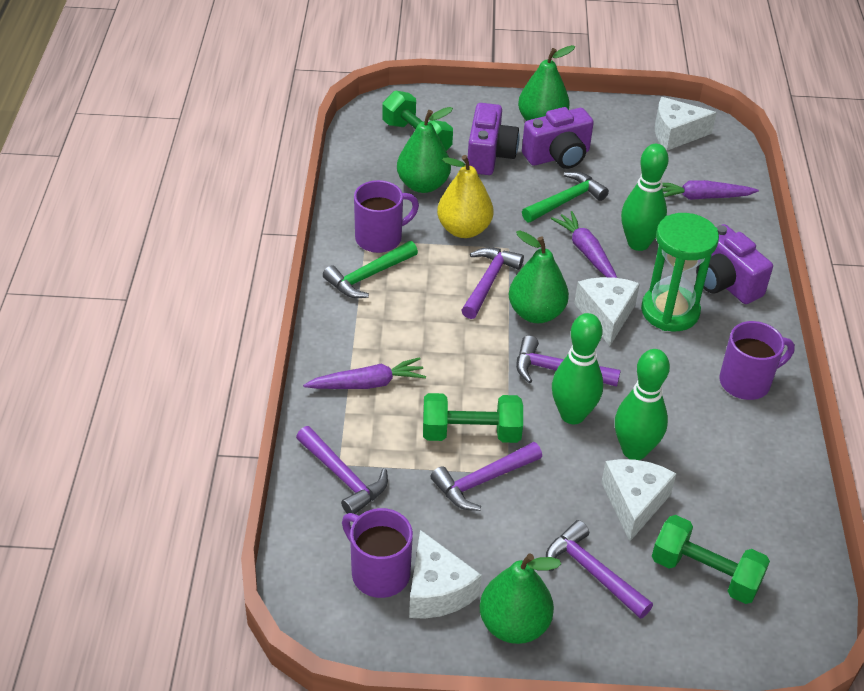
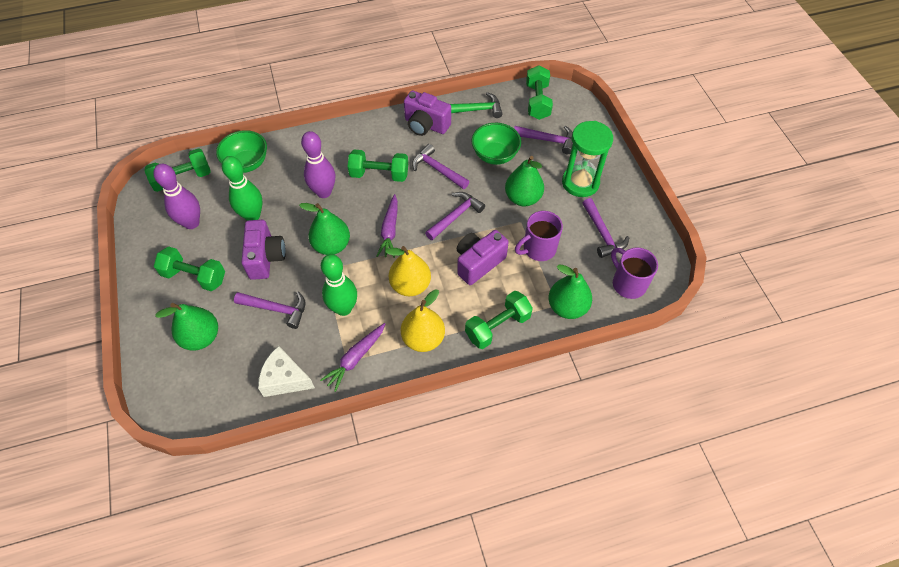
green bowl: 0 -> 2
green bowling pin: 3 -> 2
green dumbbell: 3 -> 5
green hammer: 2 -> 1
purple bowling pin: 0 -> 2
purple carrot: 3 -> 2
purple mug: 3 -> 2
white cheese: 4 -> 1
yellow pear: 1 -> 2

